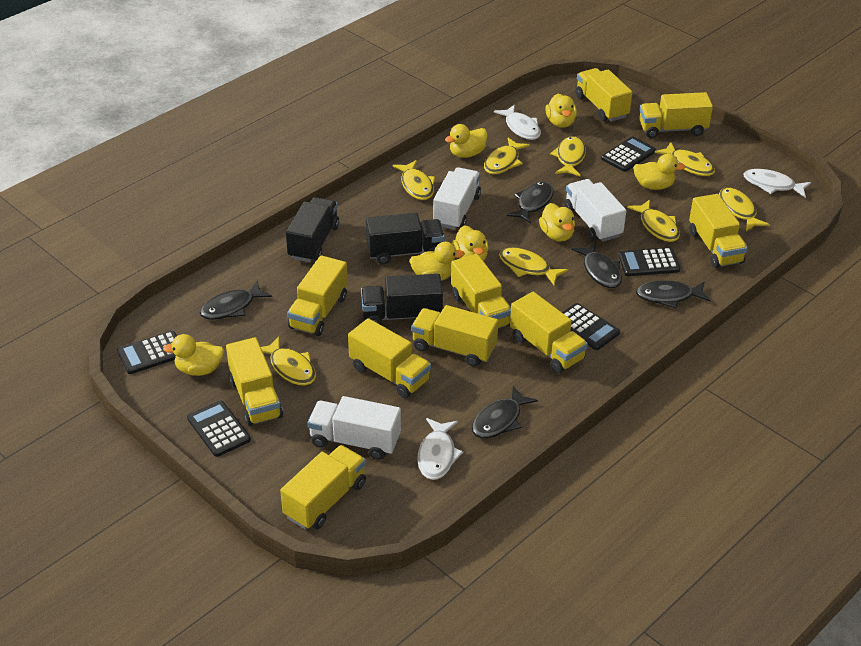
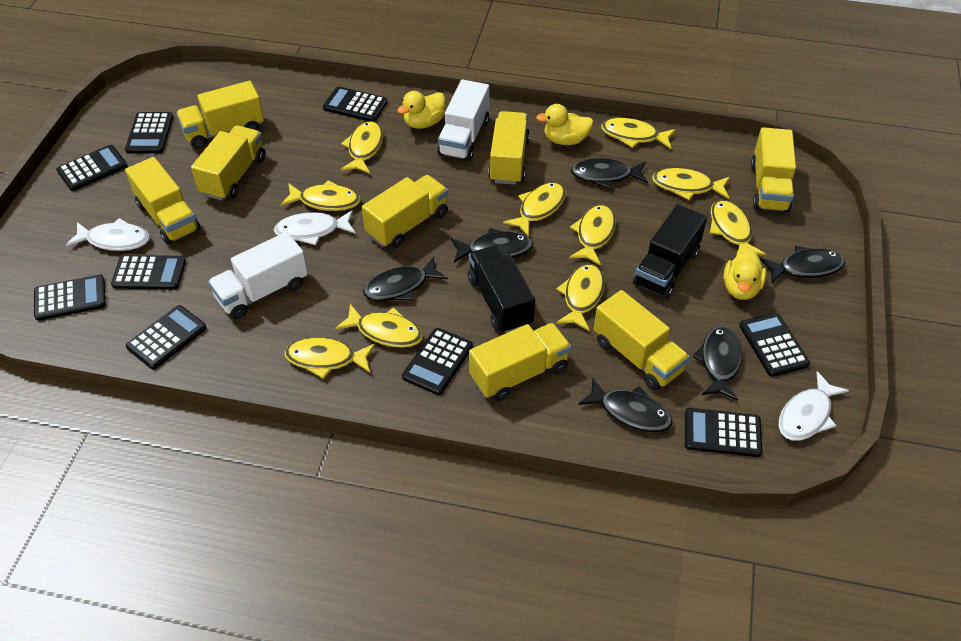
black calculator: 5 -> 9
black fish: 5 -> 6
black truck: 3 -> 2
white truck: 3 -> 2
yellow duck: 7 -> 3
yellow fish: 8 -> 10
yellow truck: 10 -> 8

